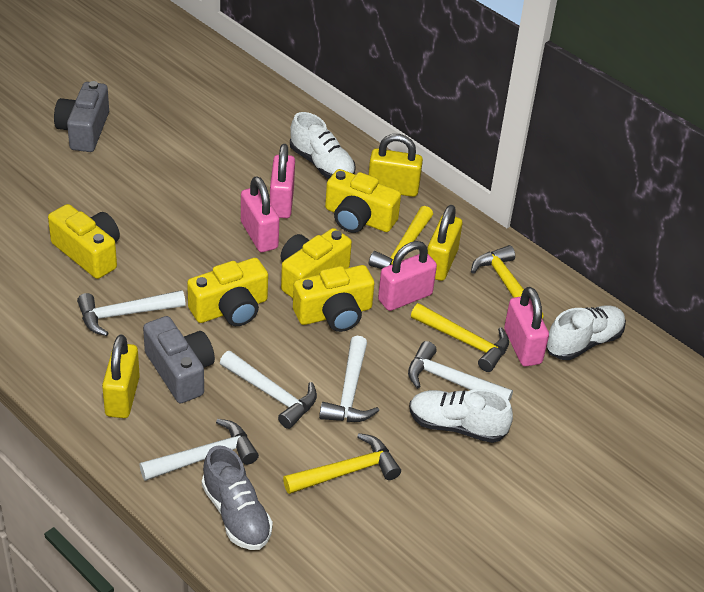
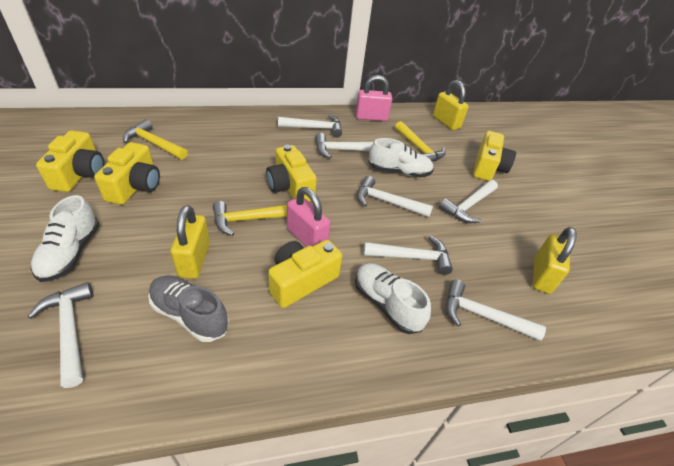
grey camera: 2 -> 0
pink padlock: 4 -> 2
white hammer: 5 -> 7
yellow hammer: 4 -> 3

